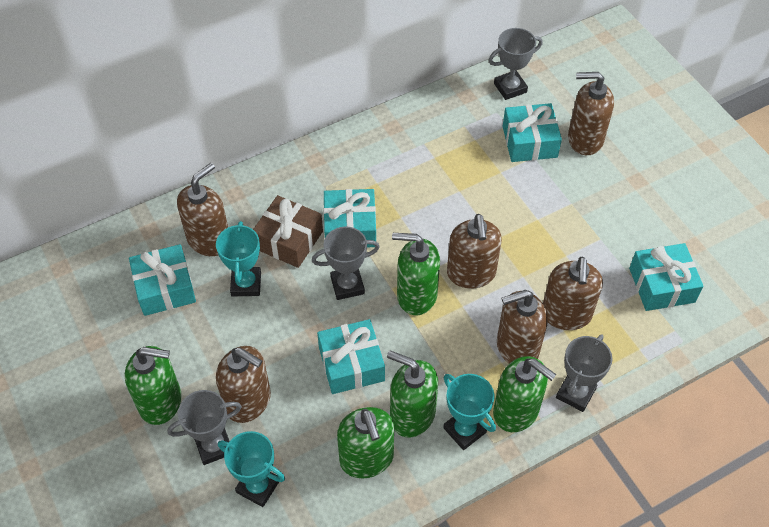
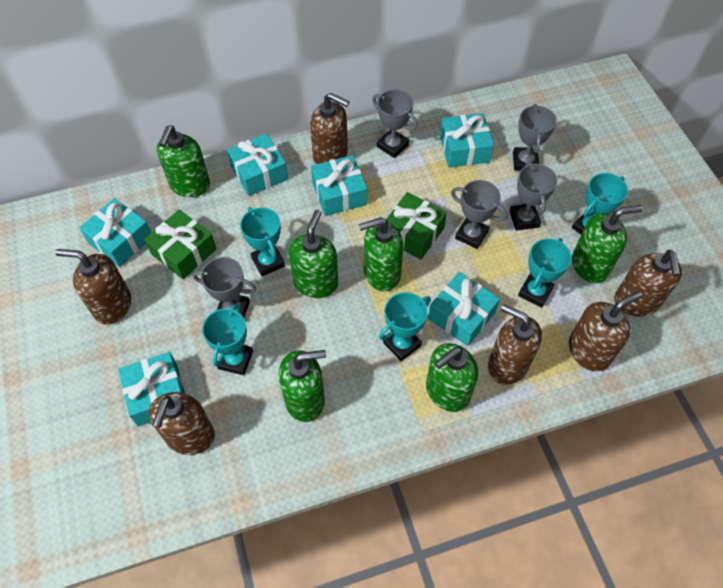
brown gift: 1 -> 0
green gift: 0 -> 2
green soap dispenser: 5 -> 6
grey trophy: 4 -> 5
turquoise gift: 5 -> 6
turquoise trophy: 3 -> 5

